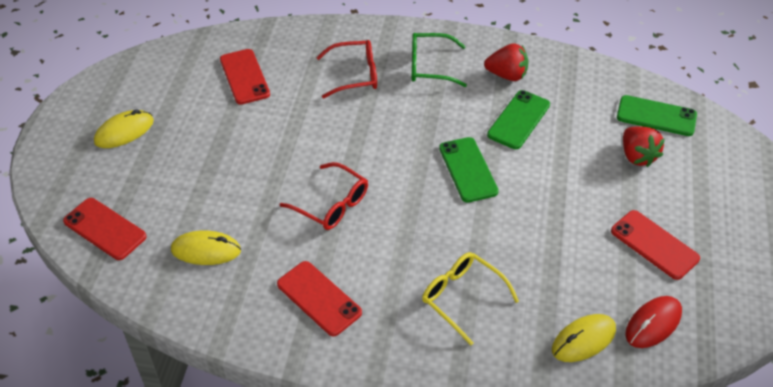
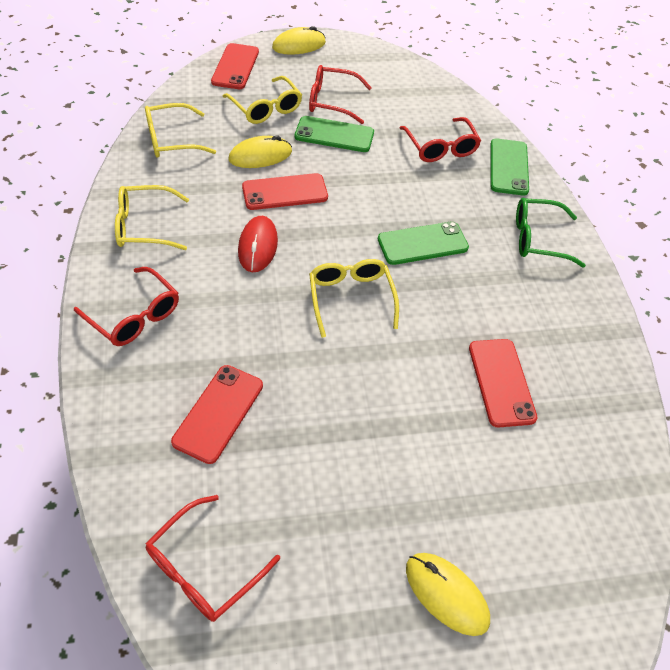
red glasses: 2 -> 4
red strawberry: 2 -> 0
yellow glasses: 1 -> 4

